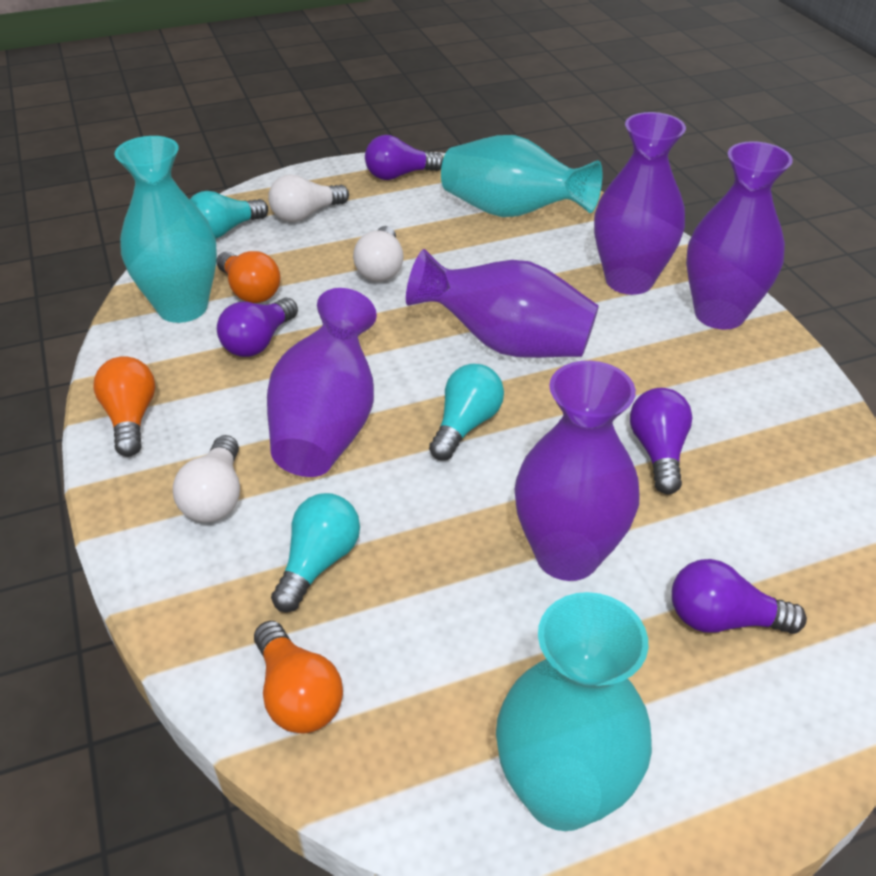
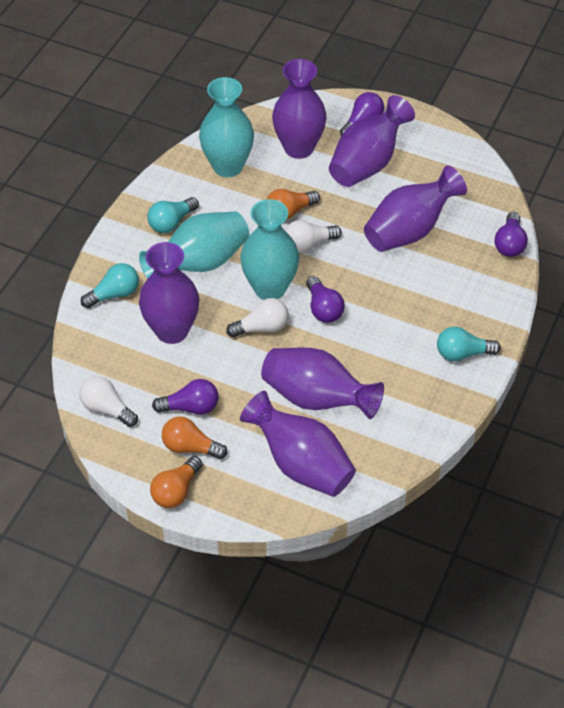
purple vase: 5 -> 6

